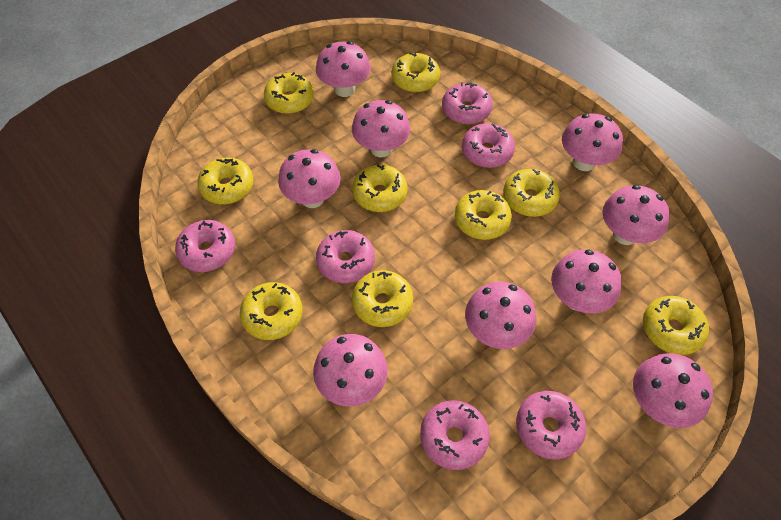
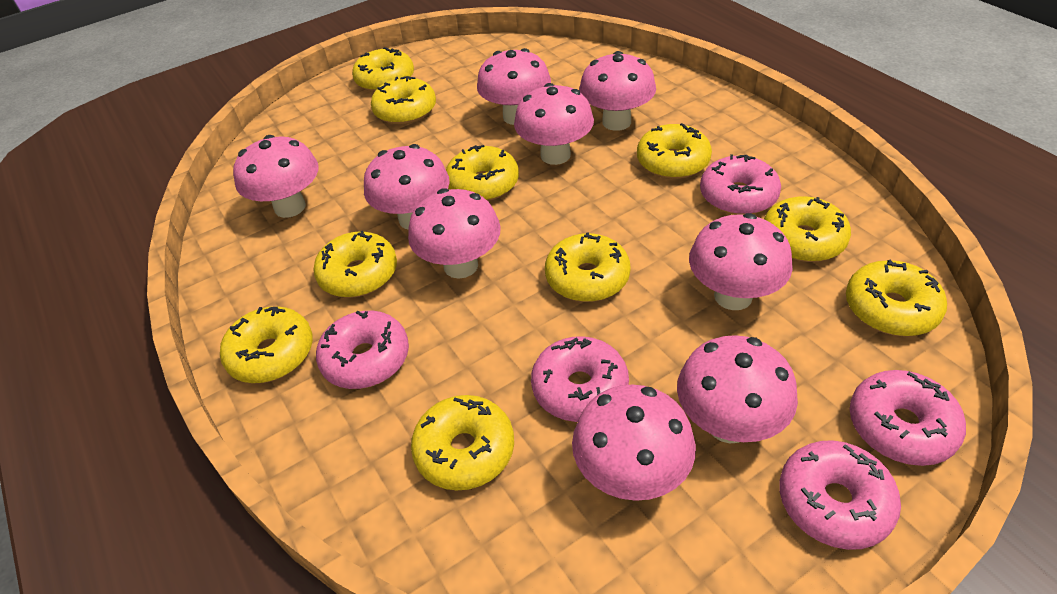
pink donut: 6 -> 5
yellow donut: 9 -> 10

